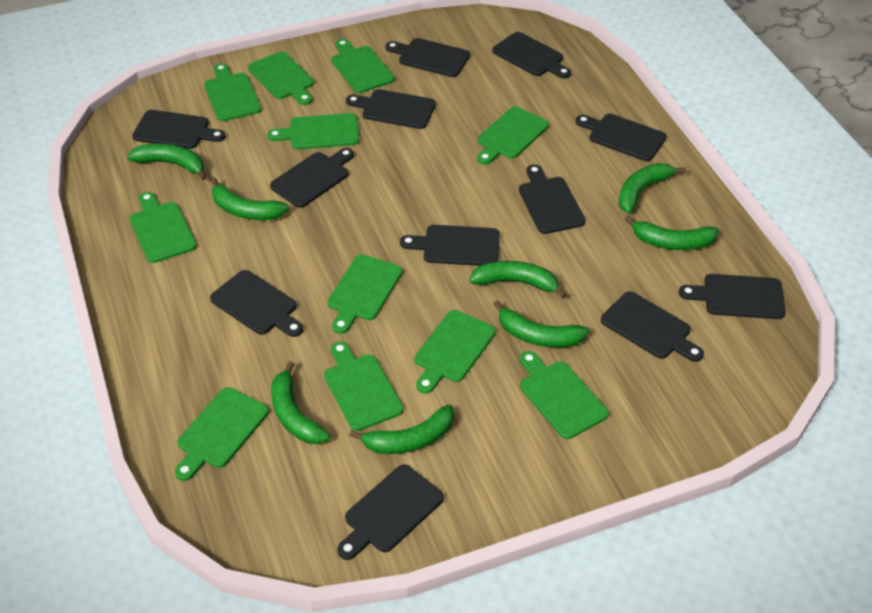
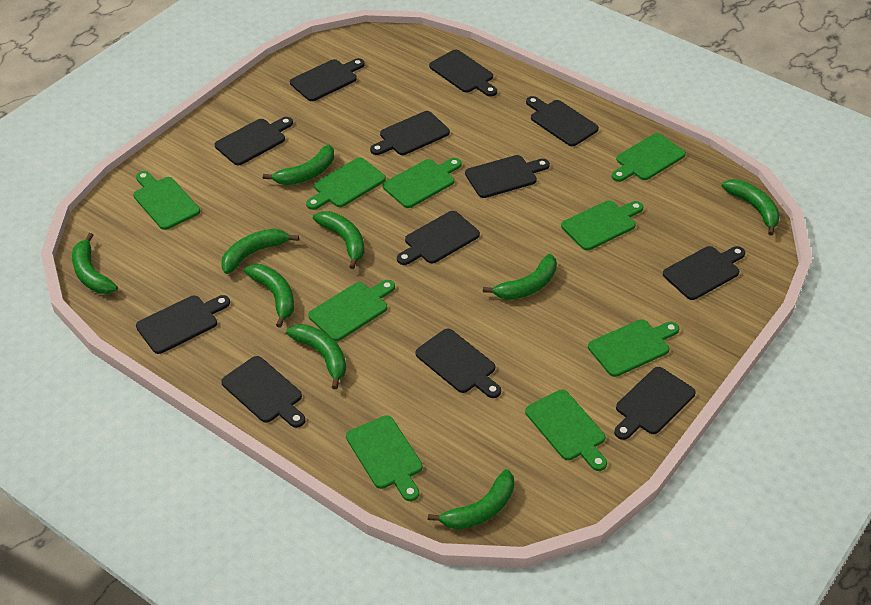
green banana: 8 -> 9
green cutting board: 11 -> 9

